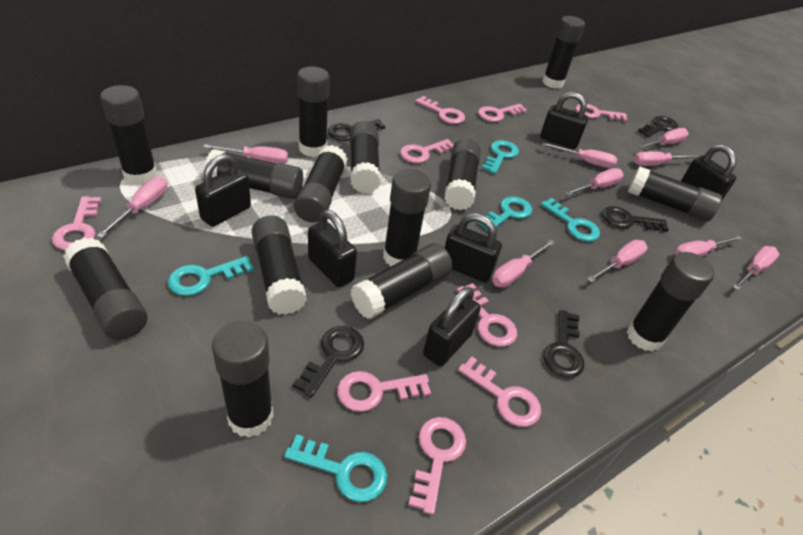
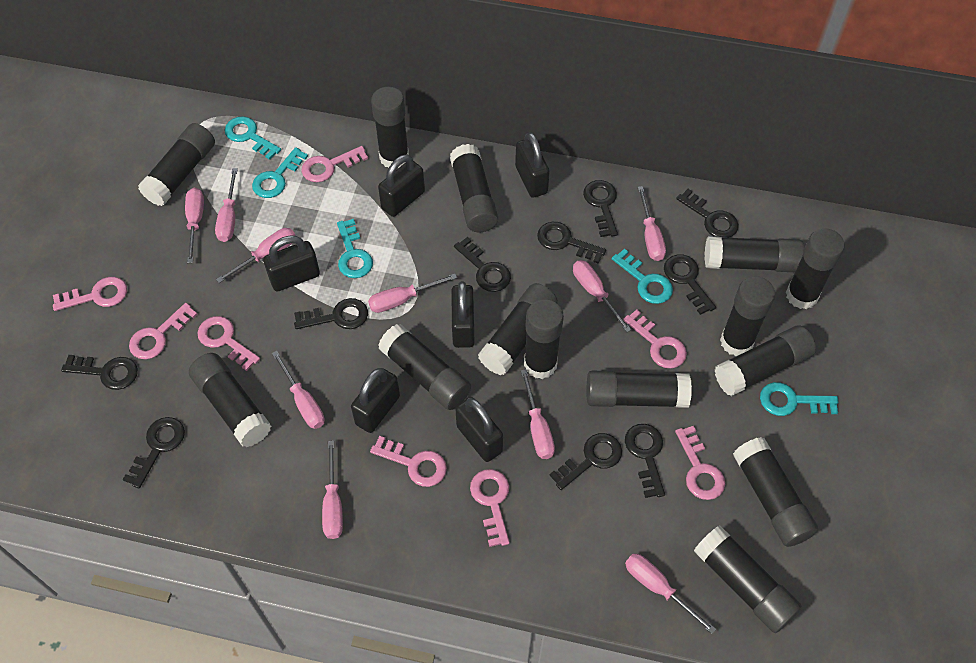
black key: 5 -> 10
pink key: 9 -> 8

